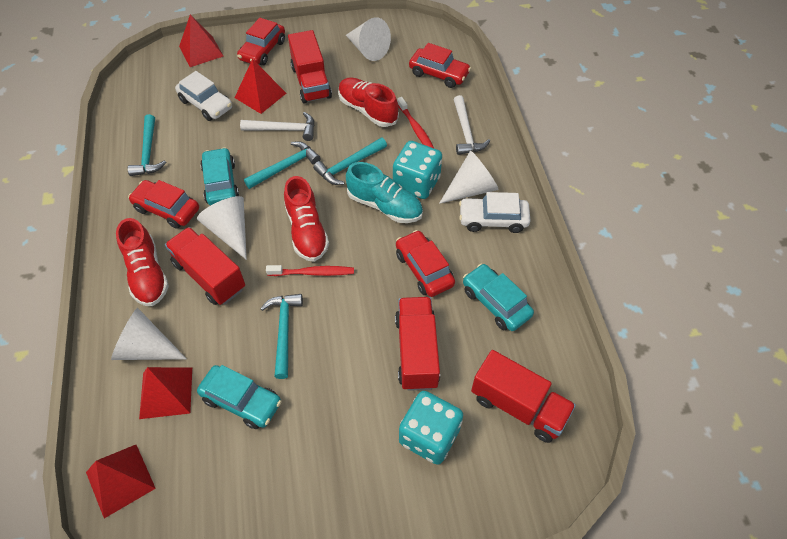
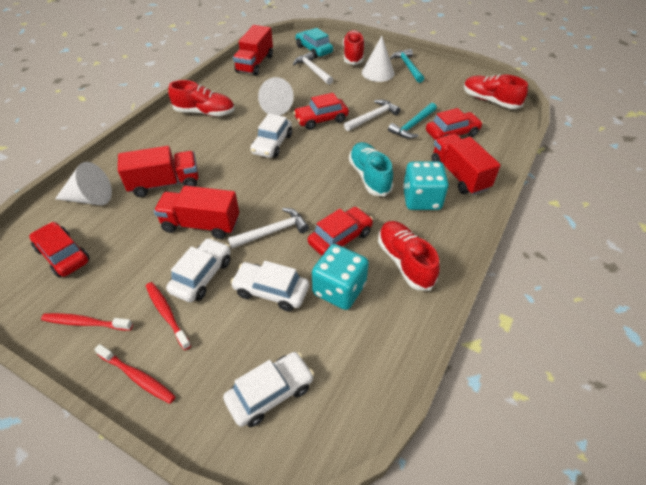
red pyramid: 4 -> 0
red shoe: 3 -> 4
red toothbrush: 2 -> 3
turquoise car: 3 -> 1
turquoise hammer: 4 -> 2
white car: 2 -> 4
white cone: 4 -> 3
white hammer: 2 -> 3

